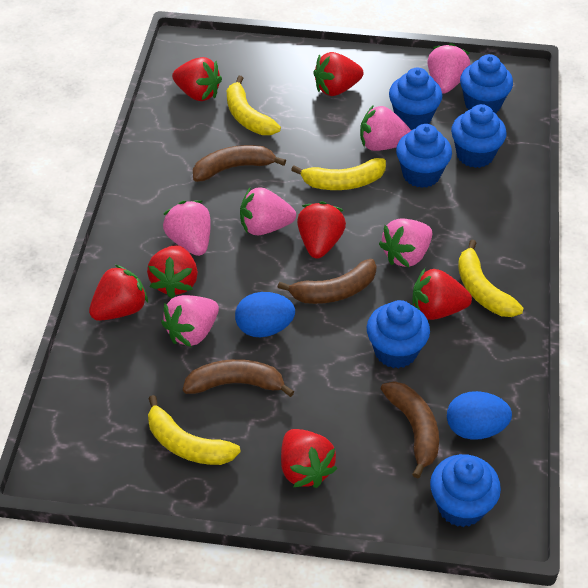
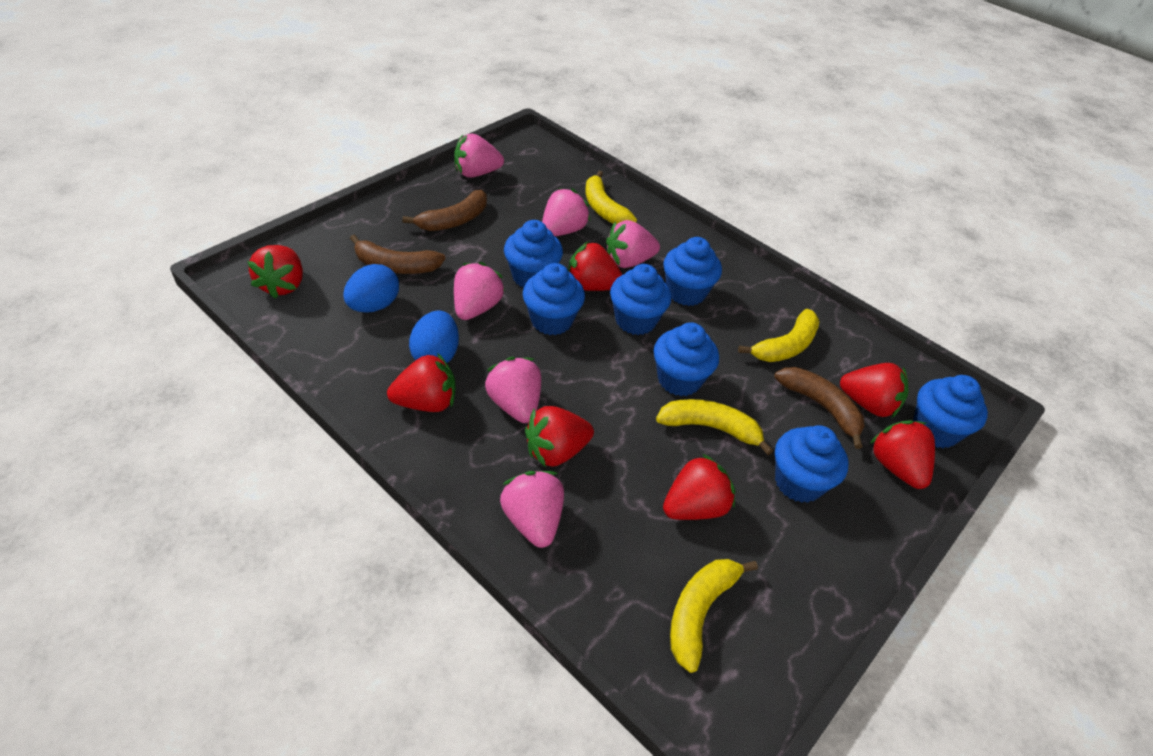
blue cupcake: 6 -> 7
brown banana: 4 -> 3

